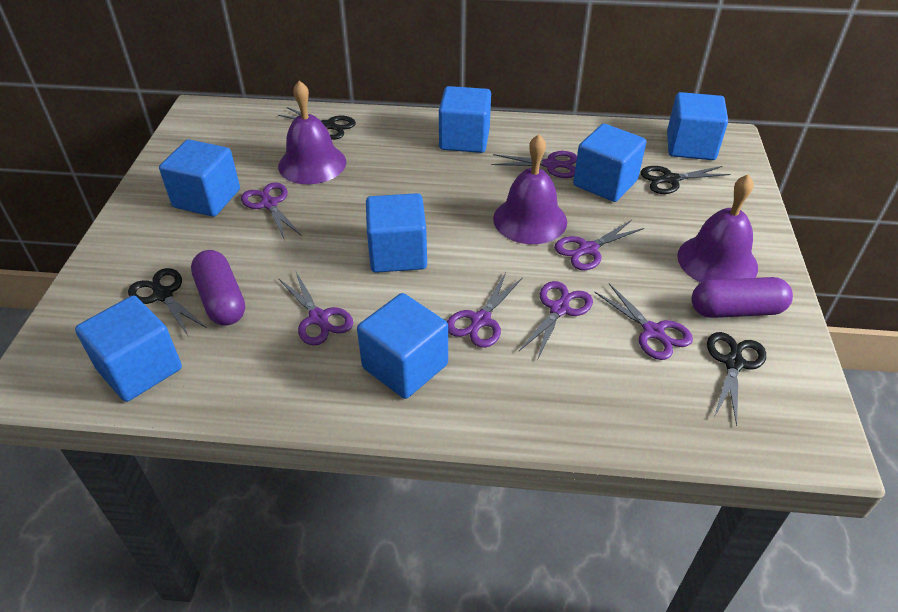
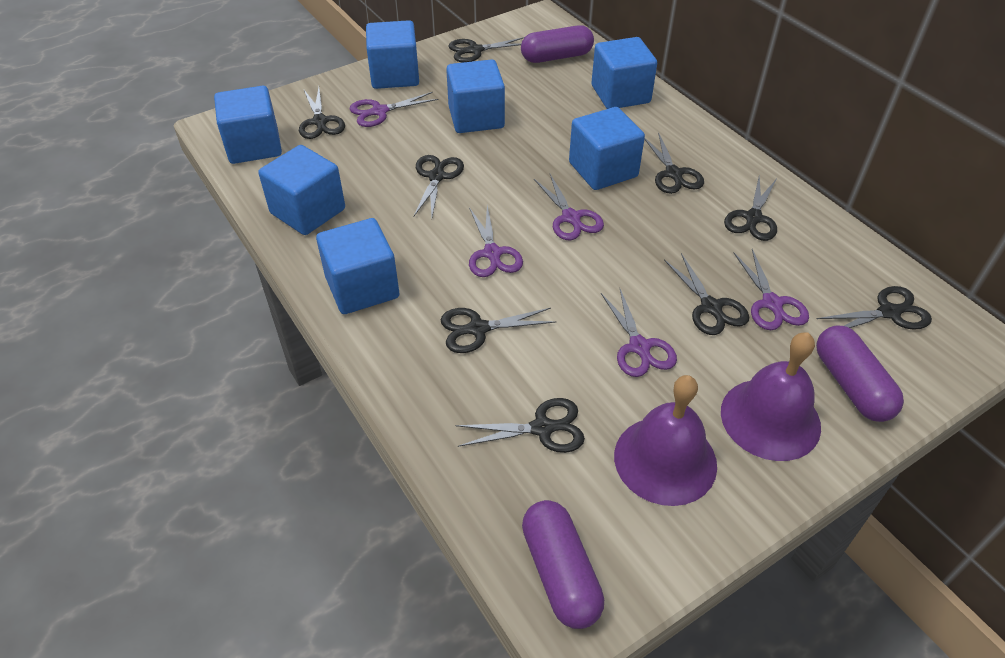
black scissors: 4 -> 9
purple bell: 3 -> 2
purple capsule: 2 -> 3
purple scissors: 7 -> 5

